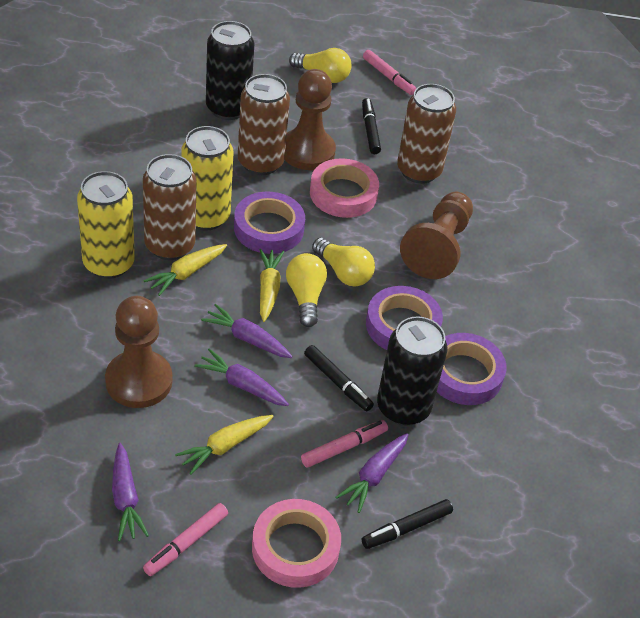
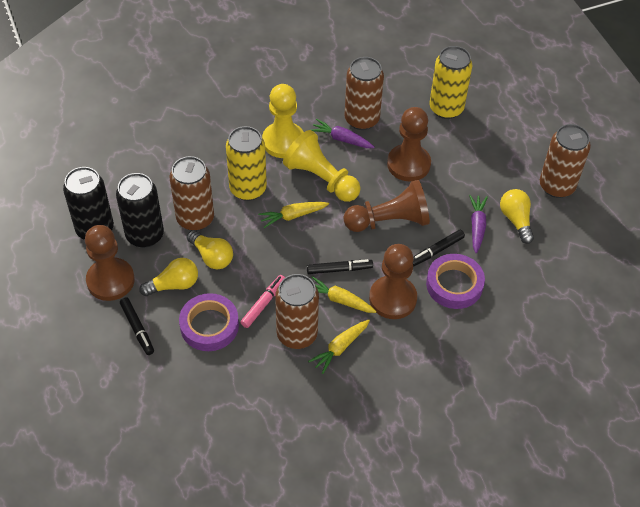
brown can: 3 -> 4
brown pawn: 3 -> 4
pink marker: 3 -> 1
pink tape: 2 -> 0
purple carrot: 4 -> 2
purple tape: 3 -> 2
yellow pawn: 0 -> 2

